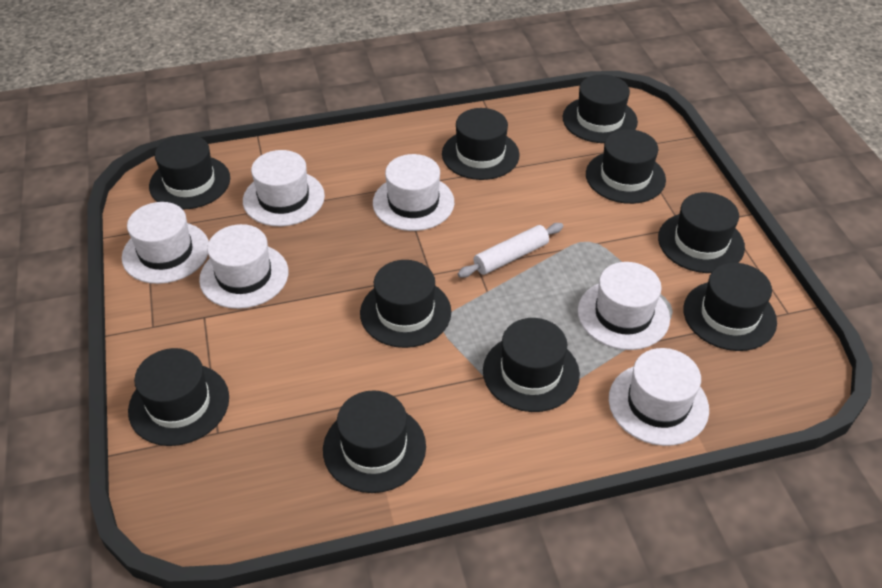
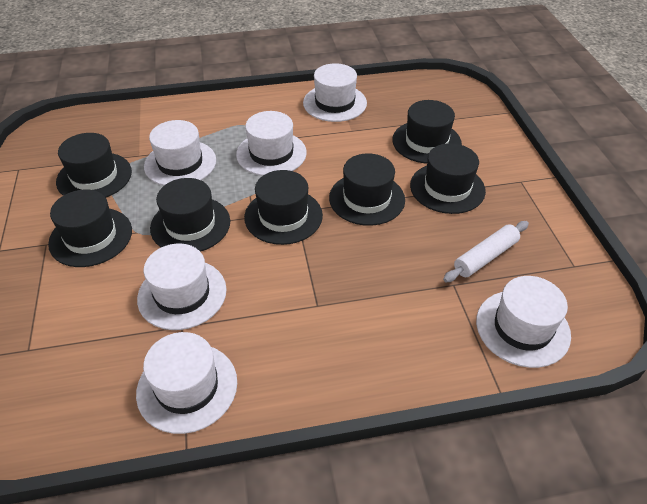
black hat: 10 -> 7

